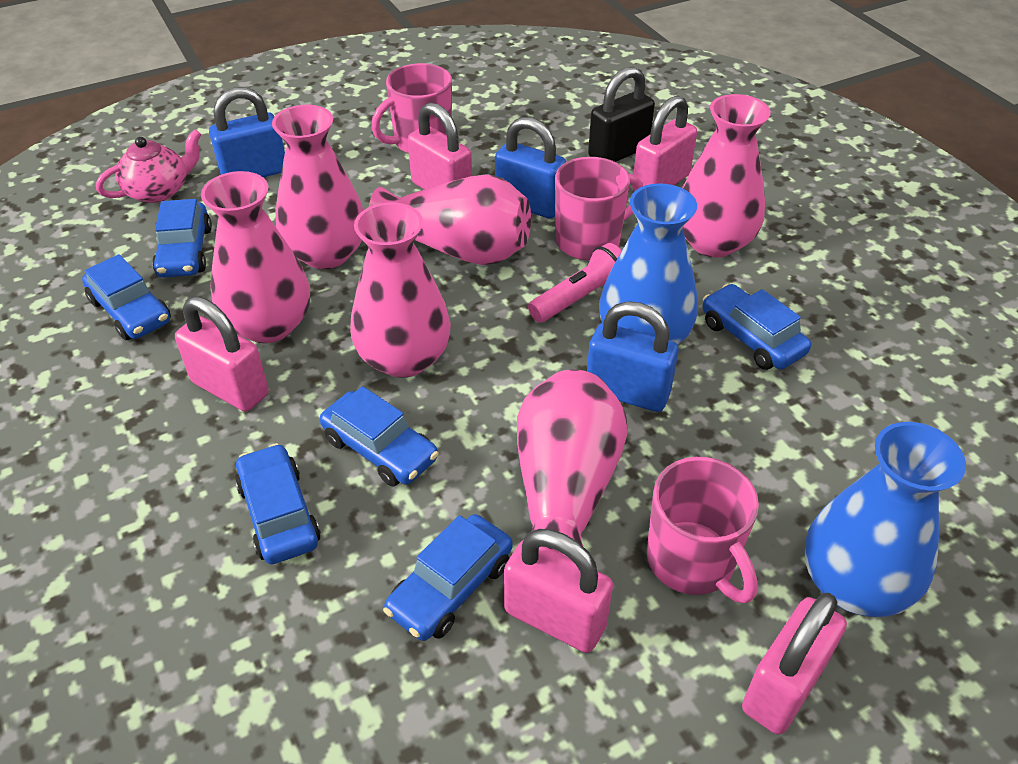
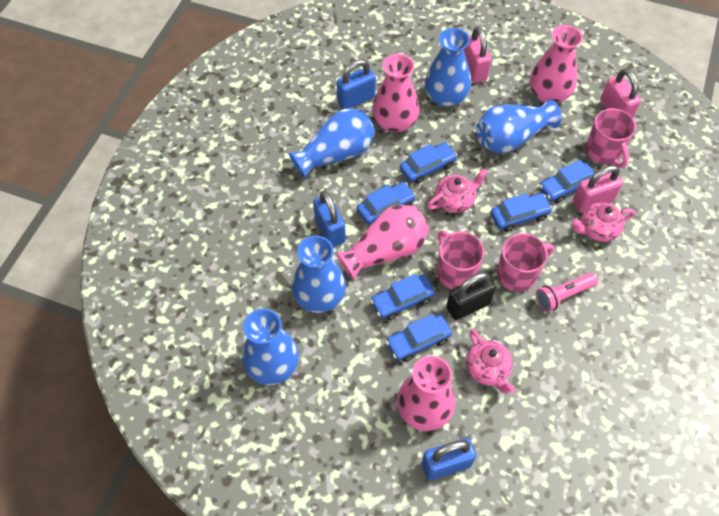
blue vase: 2 -> 5
pink padlock: 5 -> 3
pink teapot: 1 -> 3
pink vase: 6 -> 4

